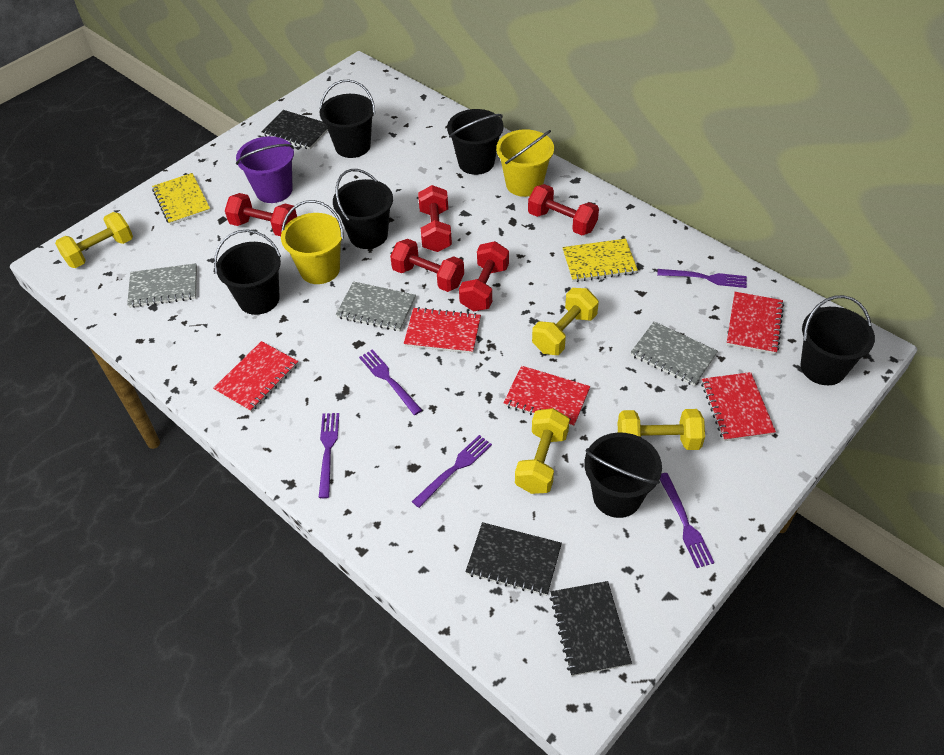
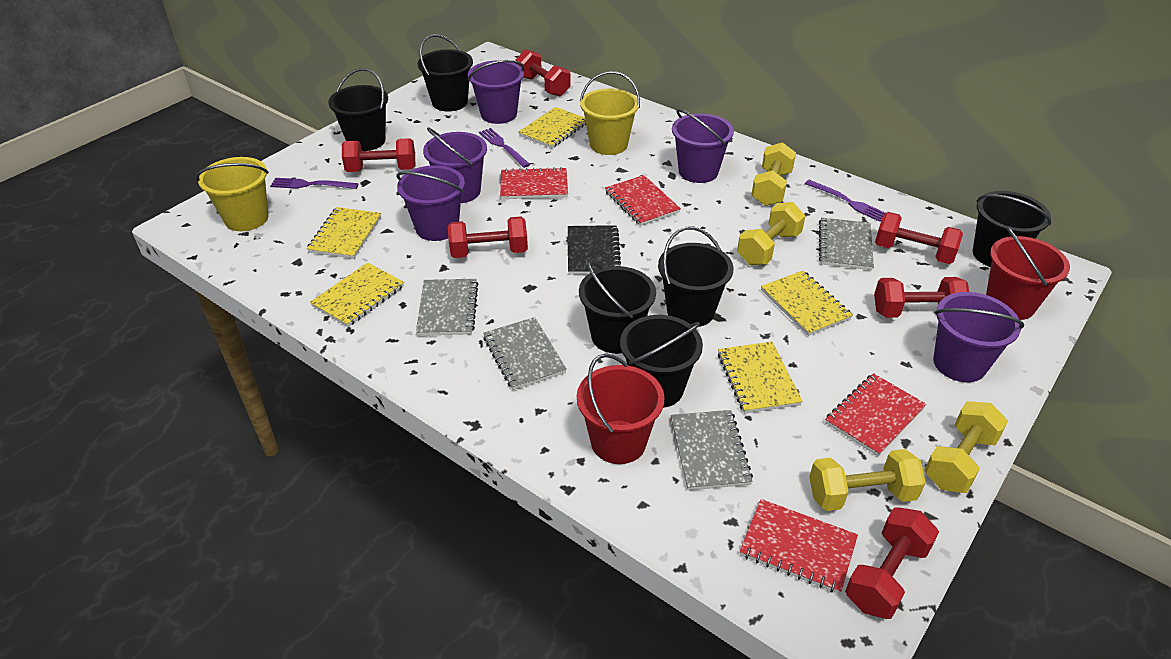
black notebook: 3 -> 1
grey notebook: 3 -> 4
purple bucket: 1 -> 5
purple fork: 5 -> 3
red bucket: 0 -> 2
red dumbbell: 5 -> 6
red notebook: 5 -> 4
yellow notebook: 2 -> 5

